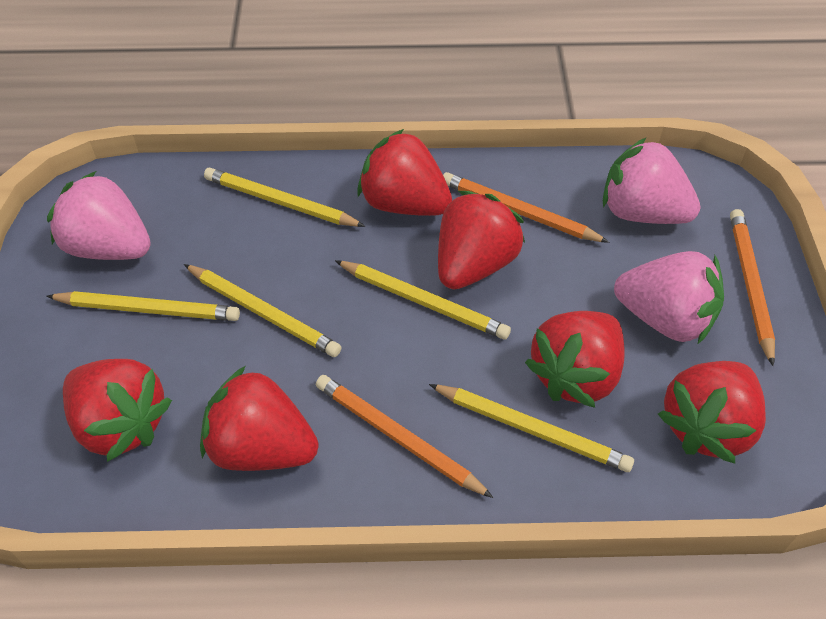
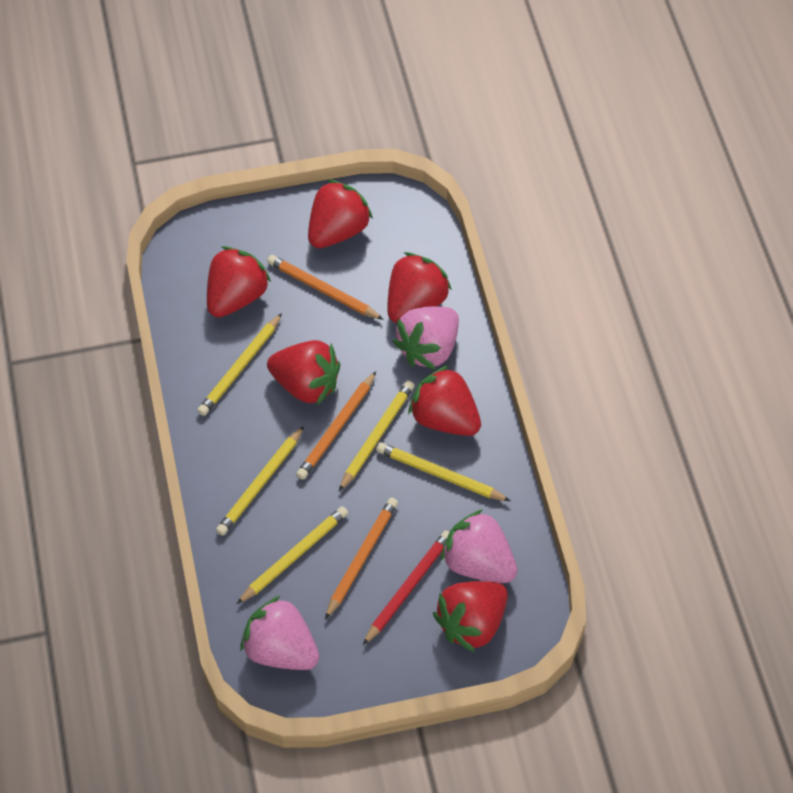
red pencil: 0 -> 1

